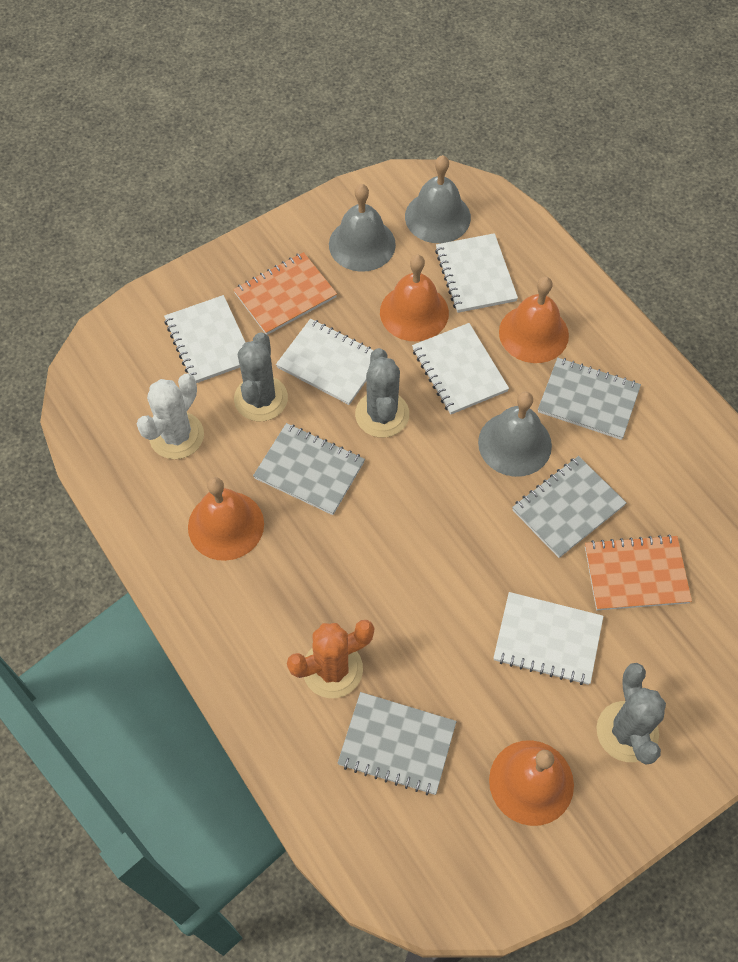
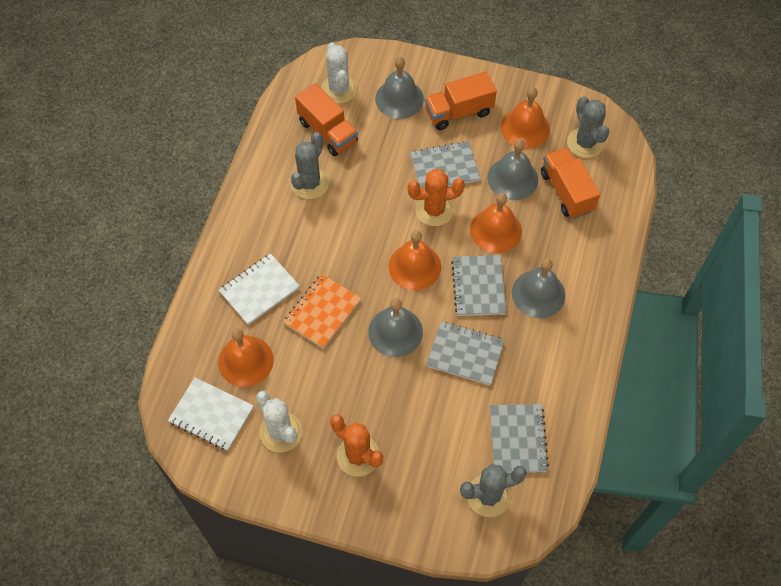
grey bell: 3 -> 4
orange cactus: 1 -> 2
orange notebook: 2 -> 1
orange truck: 0 -> 3
white cactus: 1 -> 2
white notebook: 5 -> 2

